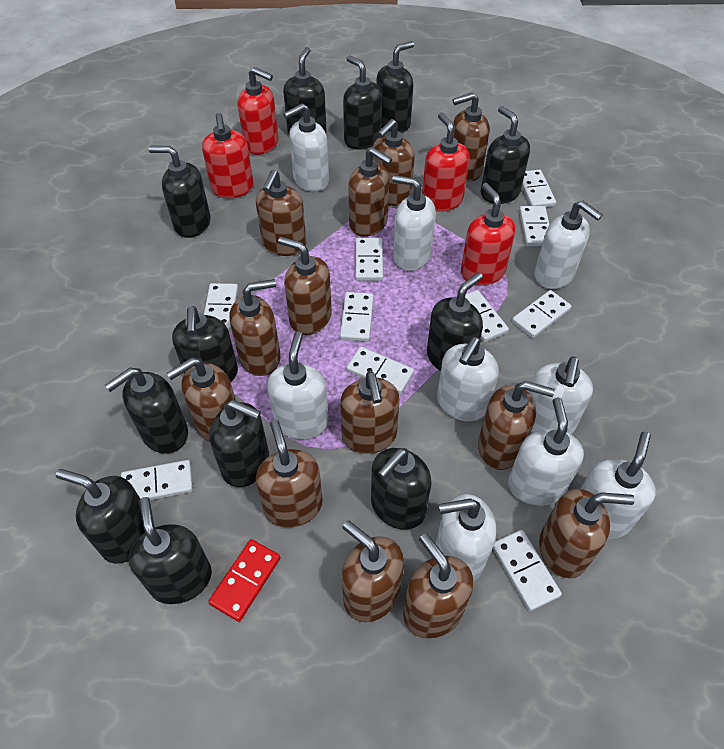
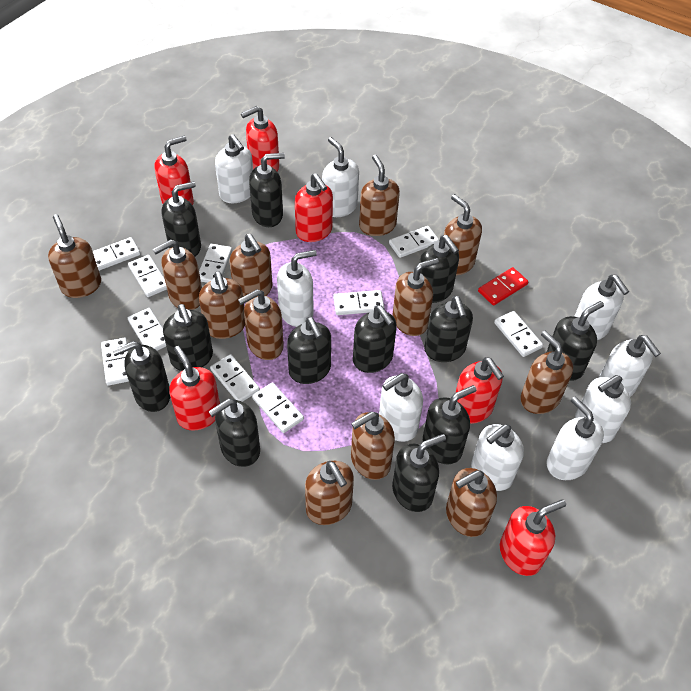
brown soap dispenser: 13 -> 12
red soap dispenser: 4 -> 6

